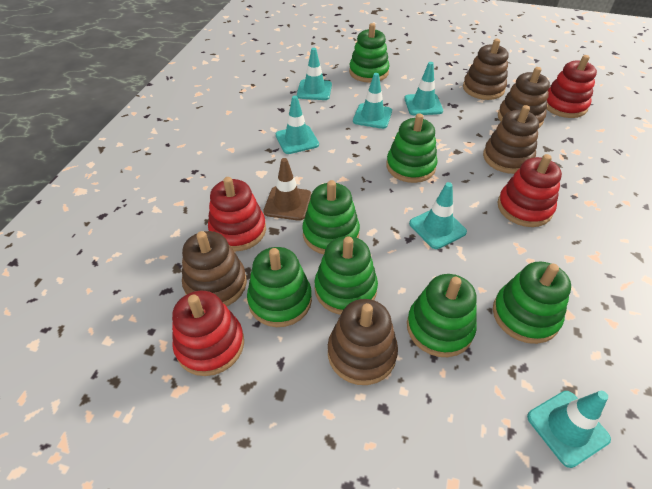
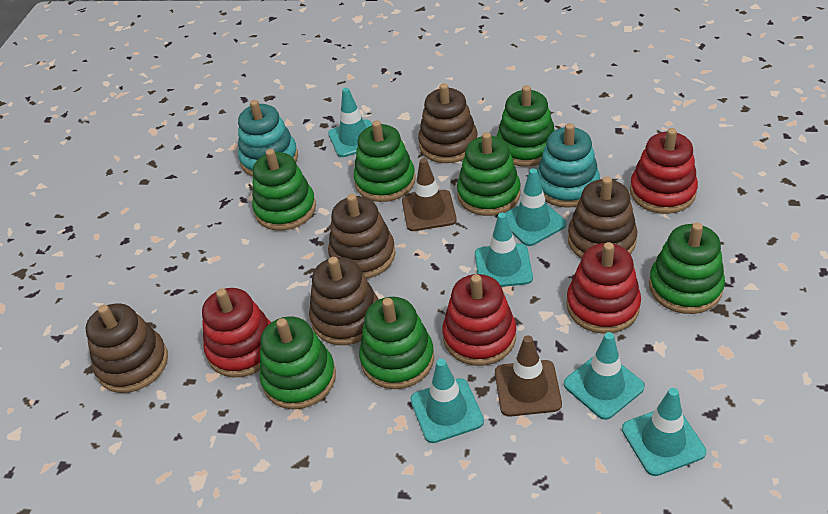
brown traffic cone: 1 -> 2
turquoise stacking toy: 0 -> 2

